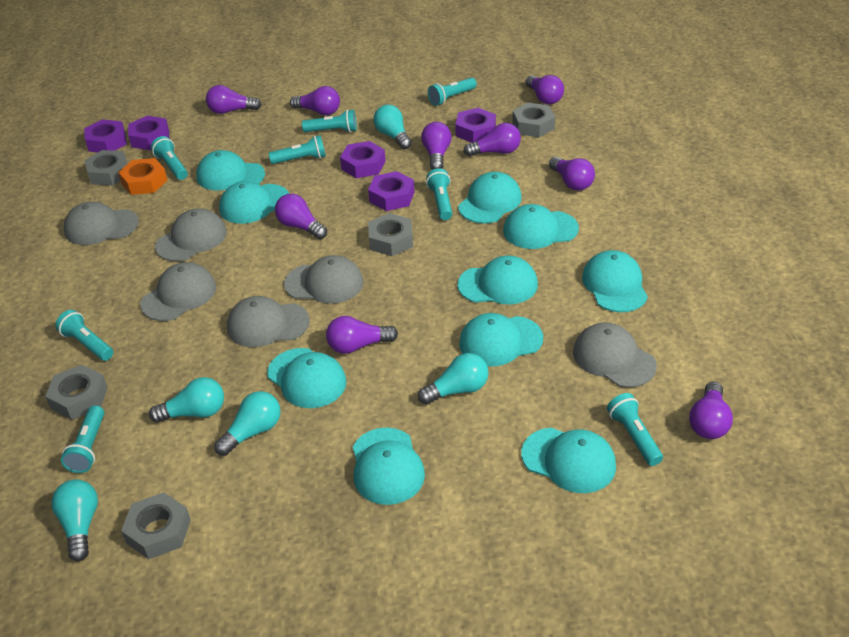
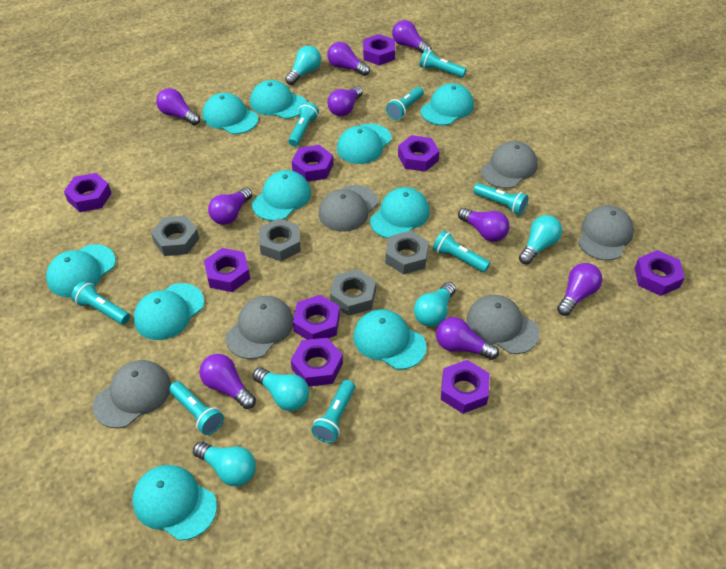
grey nut: 5 -> 4
orange nut: 1 -> 0
purple nut: 5 -> 9

